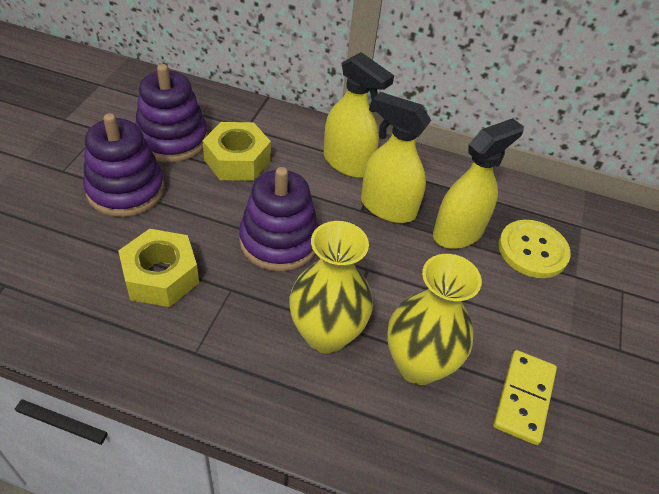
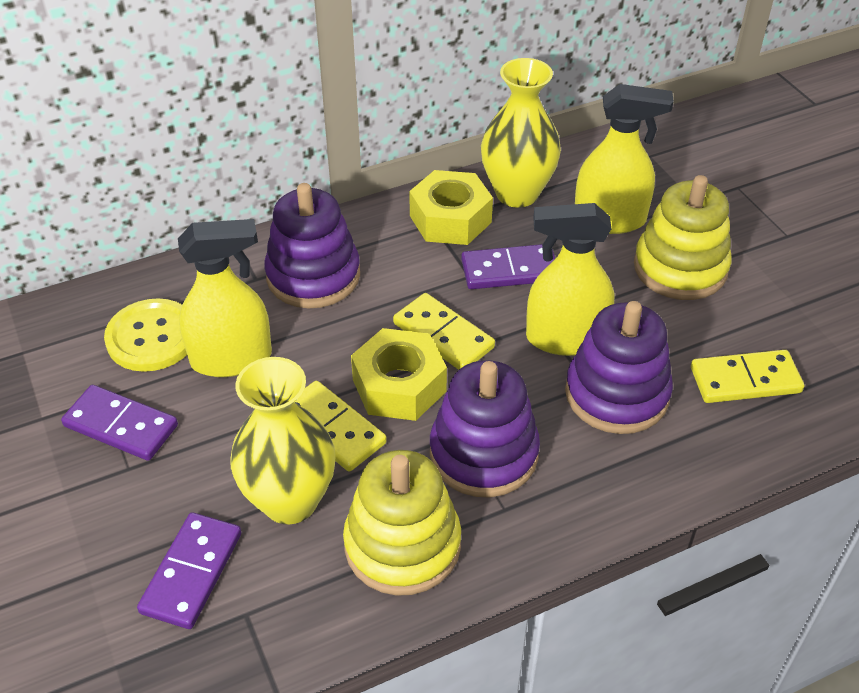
purple domino: 0 -> 3
yellow domino: 1 -> 3
yellow stacking toy: 0 -> 2

